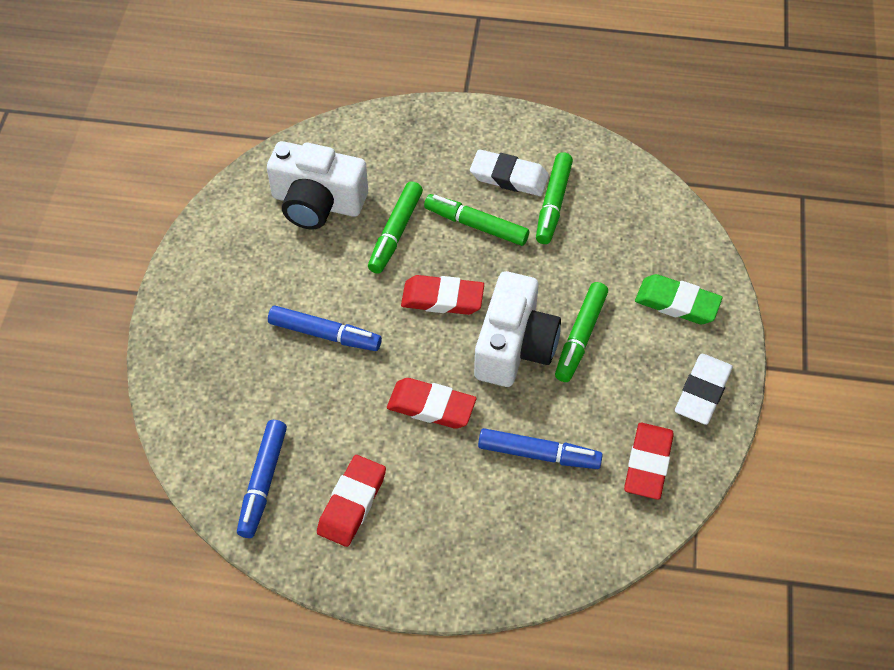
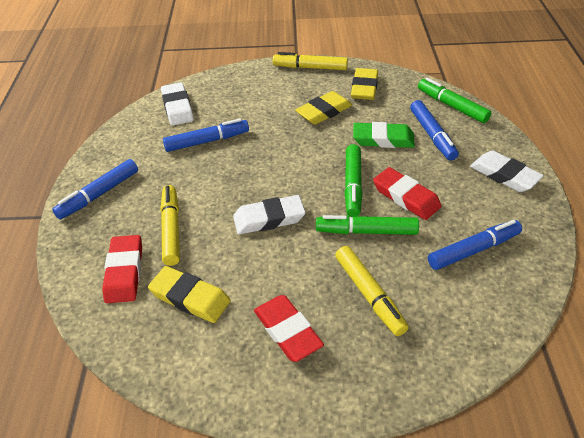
blue marker: 3 -> 4
green marker: 4 -> 3
red eraser: 4 -> 3
white camera: 2 -> 0
white eraser: 2 -> 3
yellow eraser: 0 -> 3
yellow marker: 0 -> 3

